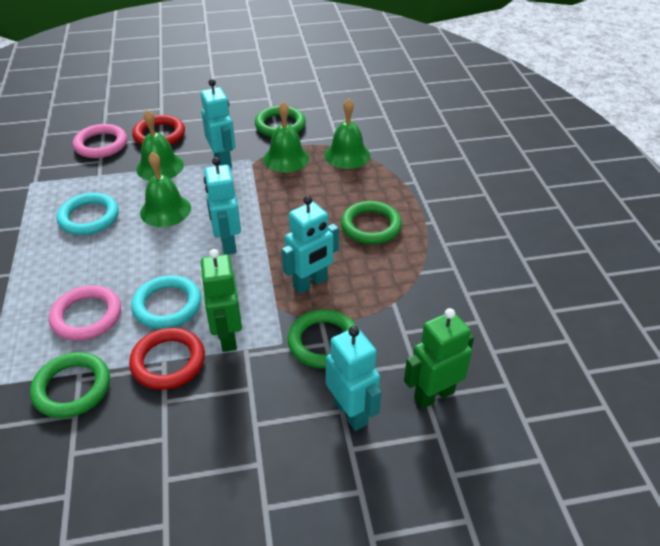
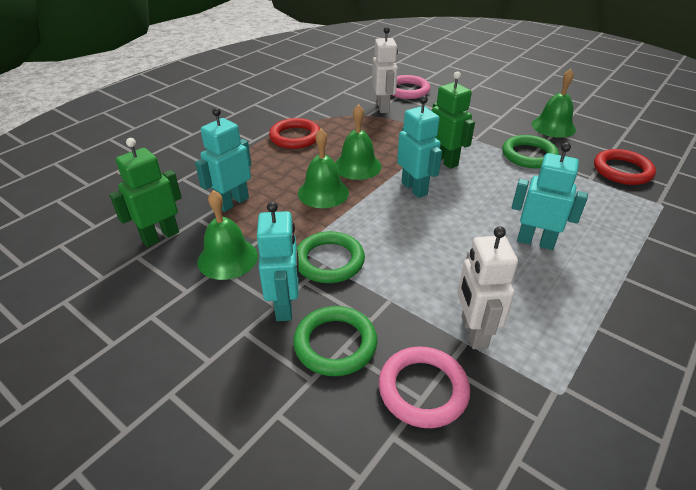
green ring: 4 -> 3
turquoise ring: 2 -> 0
white robot: 0 -> 2

